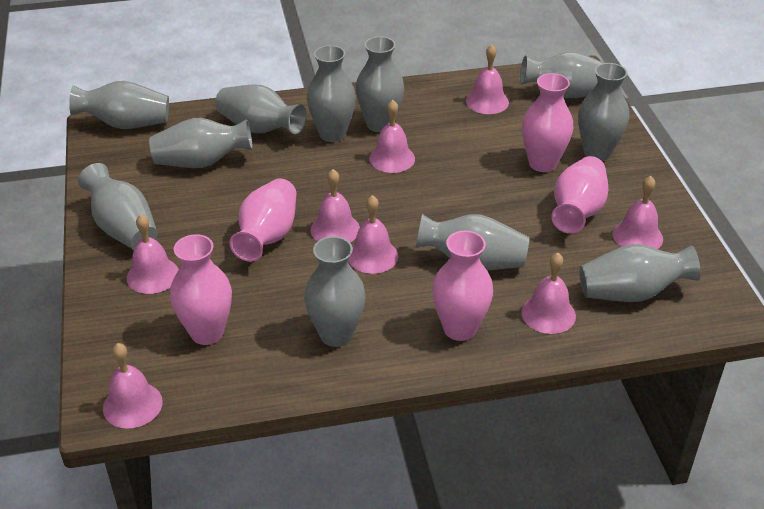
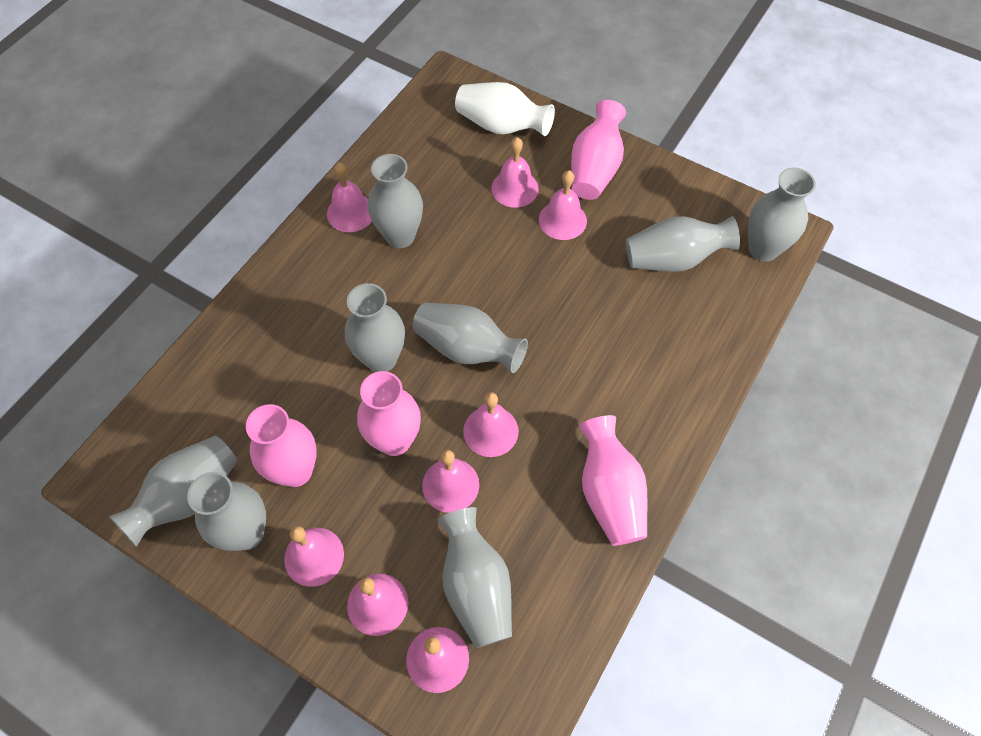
grey vase: 11 -> 8
pink vase: 5 -> 4
white vase: 0 -> 1

